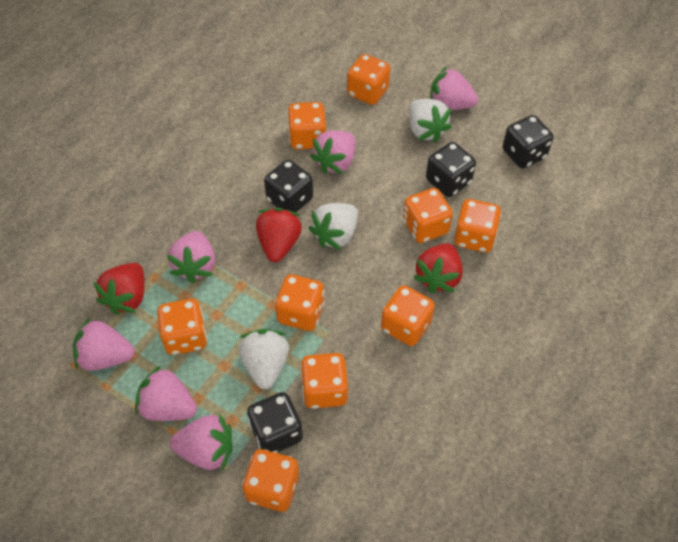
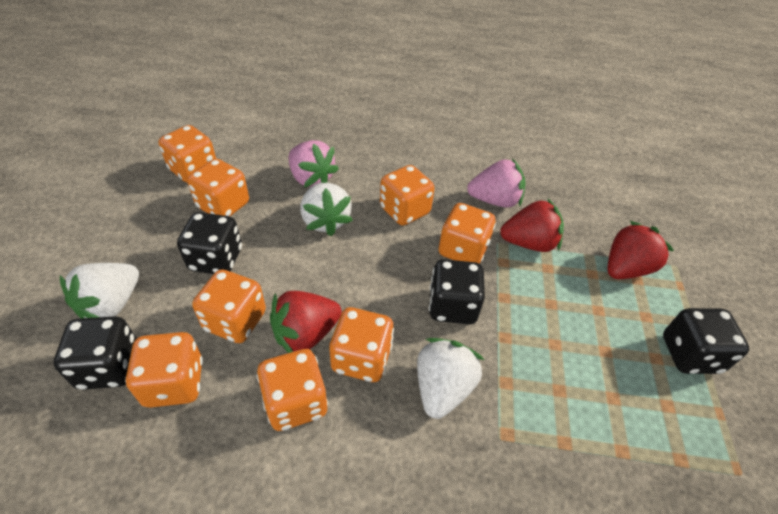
orange dice: 9 -> 8
pink strawberry: 6 -> 2

